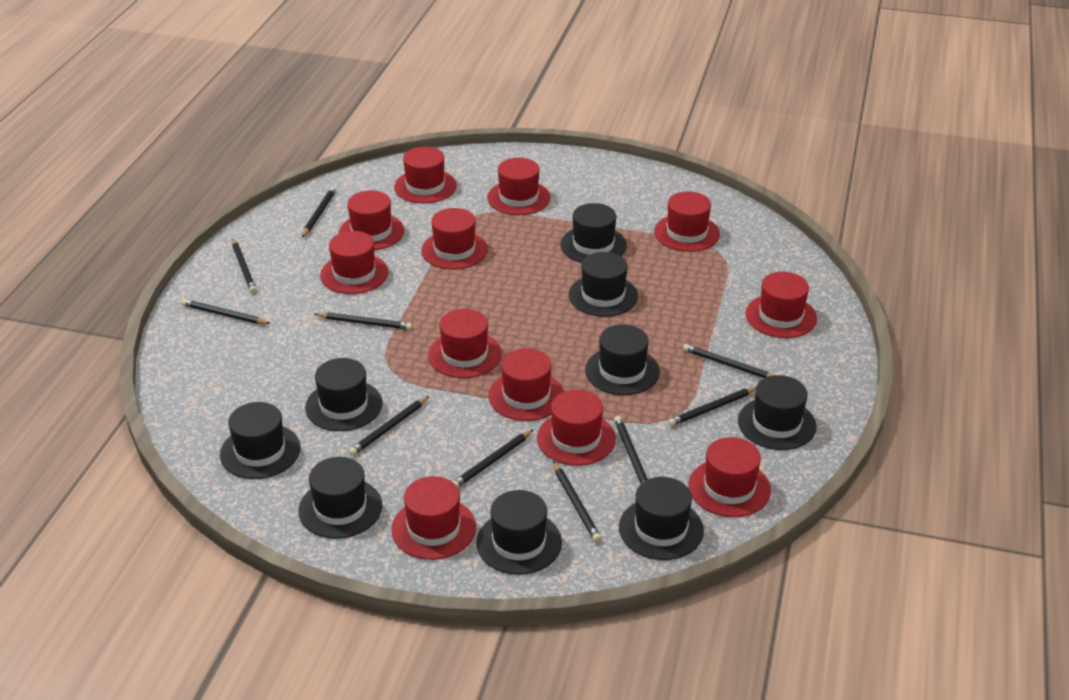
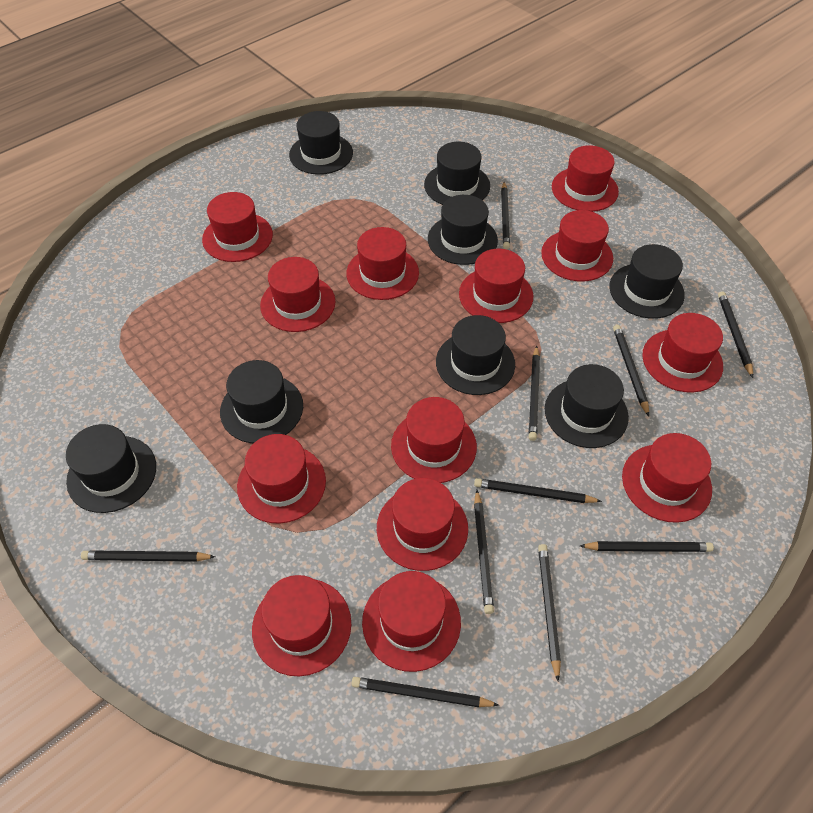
black hat: 9 -> 8
red hat: 12 -> 13

